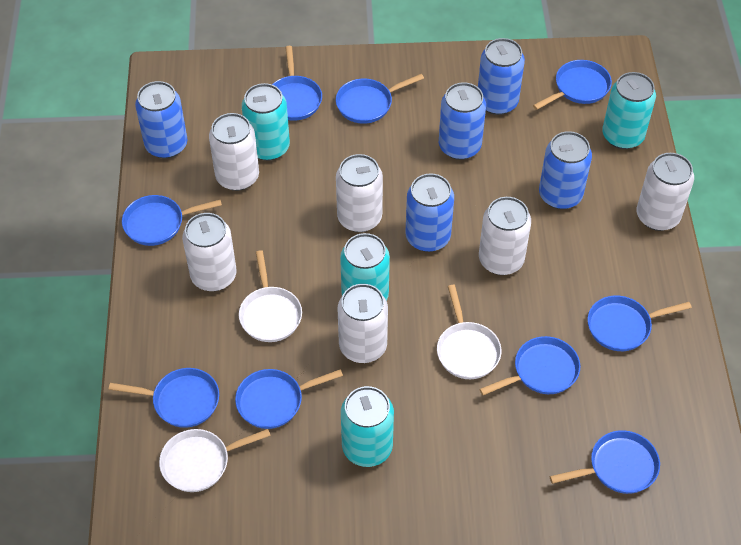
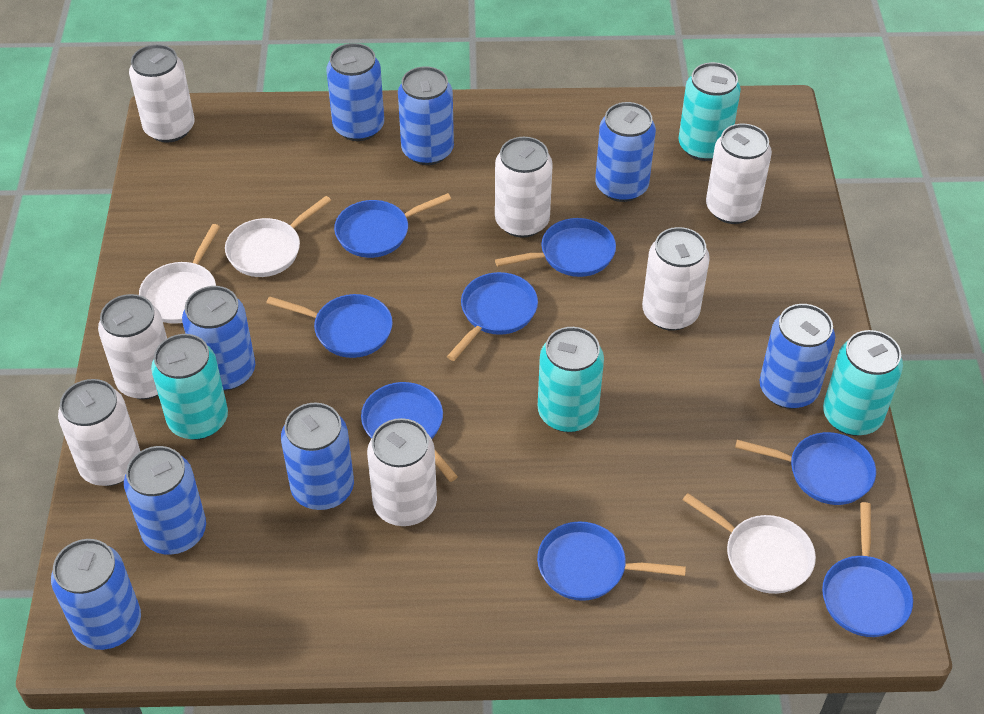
blue can: 5 -> 8
blue pan: 9 -> 8
white can: 6 -> 7

